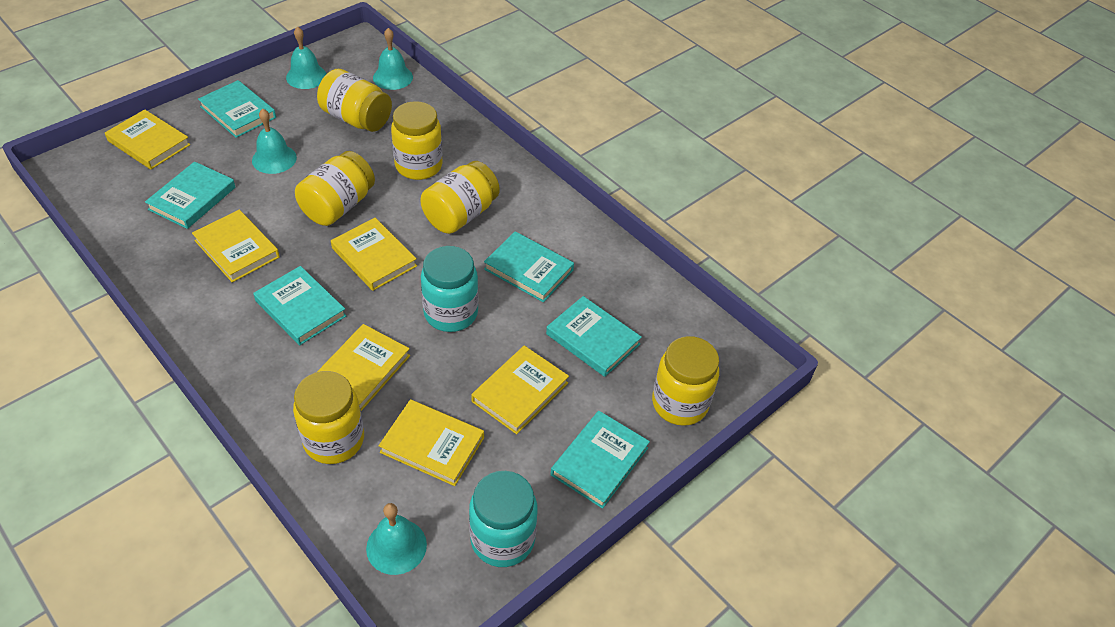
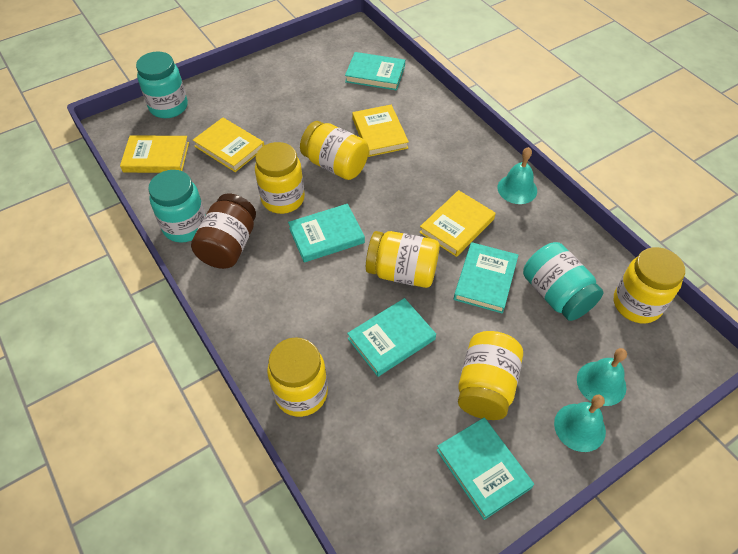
brown jar: 0 -> 1
turquoise bell: 4 -> 3
turquoise book: 6 -> 5
turquoise jar: 2 -> 3
yellow book: 6 -> 4

